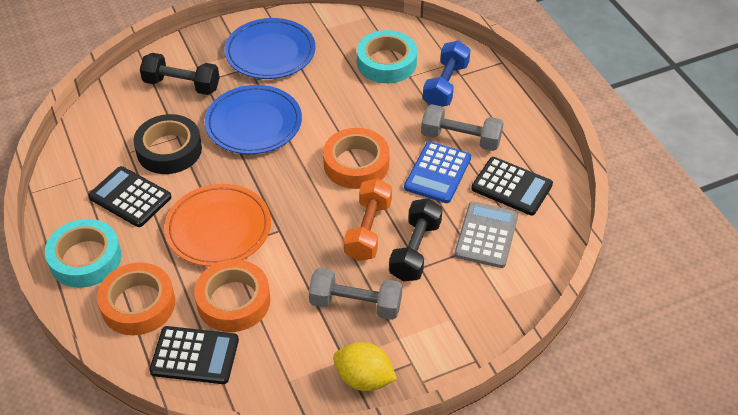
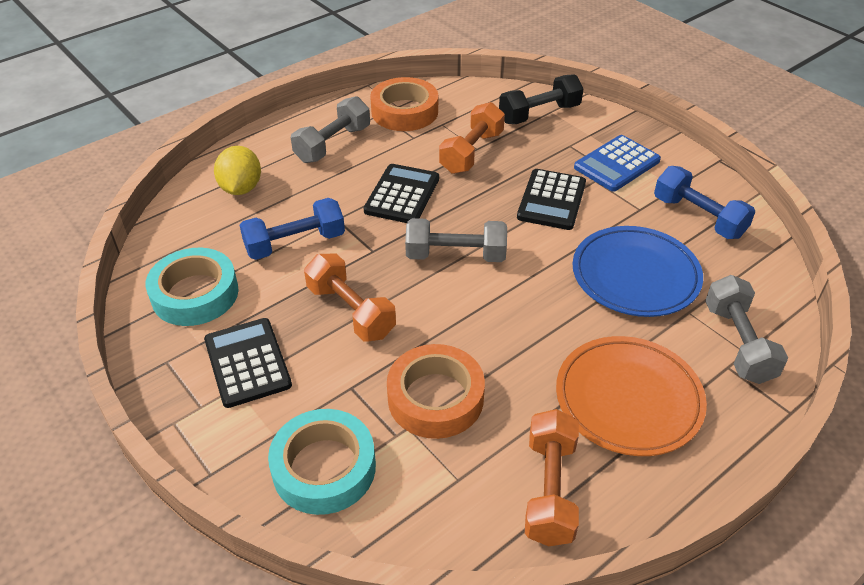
black dumbbell: 2 -> 1
black tape: 1 -> 0
blue dumbbell: 1 -> 2
blue plate: 2 -> 1
grey calculator: 1 -> 0
grey dumbbell: 2 -> 3
orange dumbbell: 1 -> 3
orange tape: 3 -> 2

